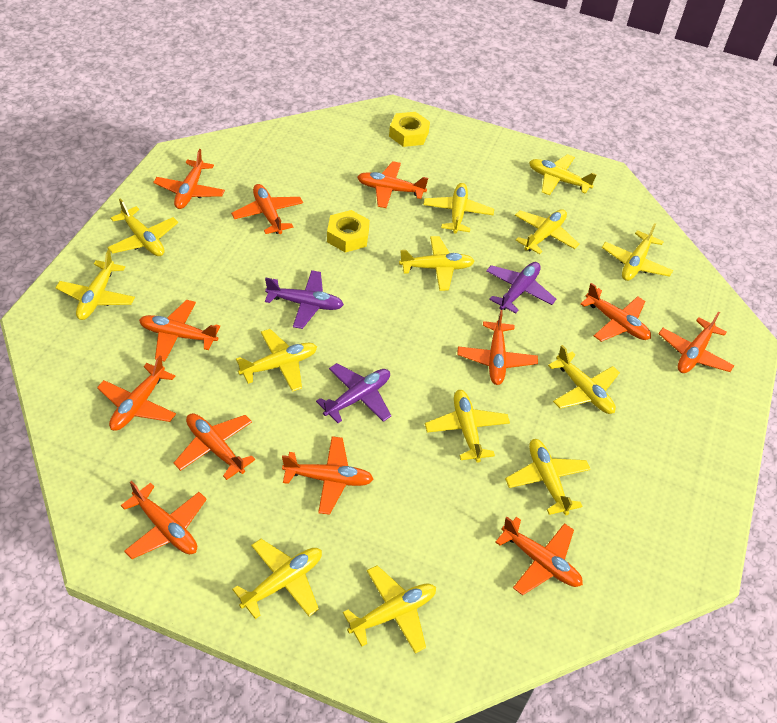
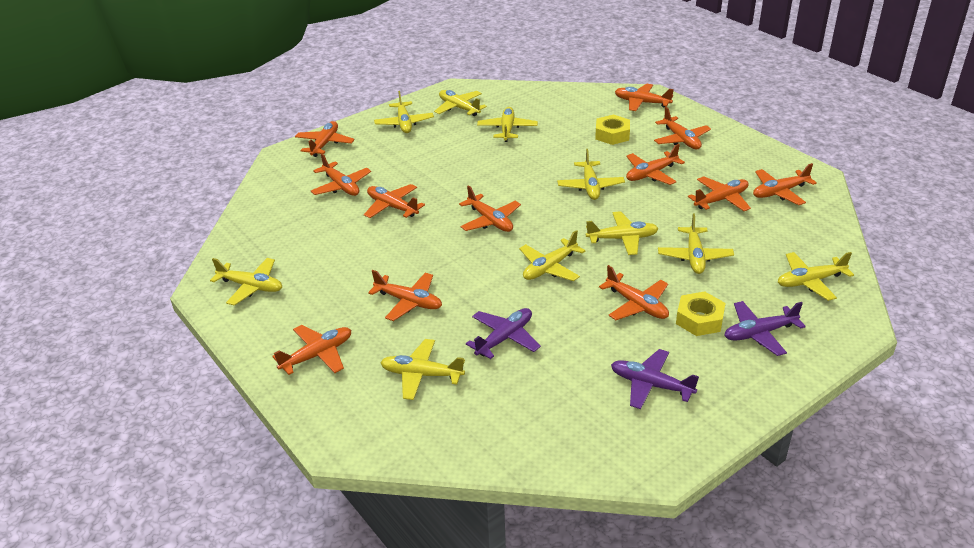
yellow plane: 13 -> 10

